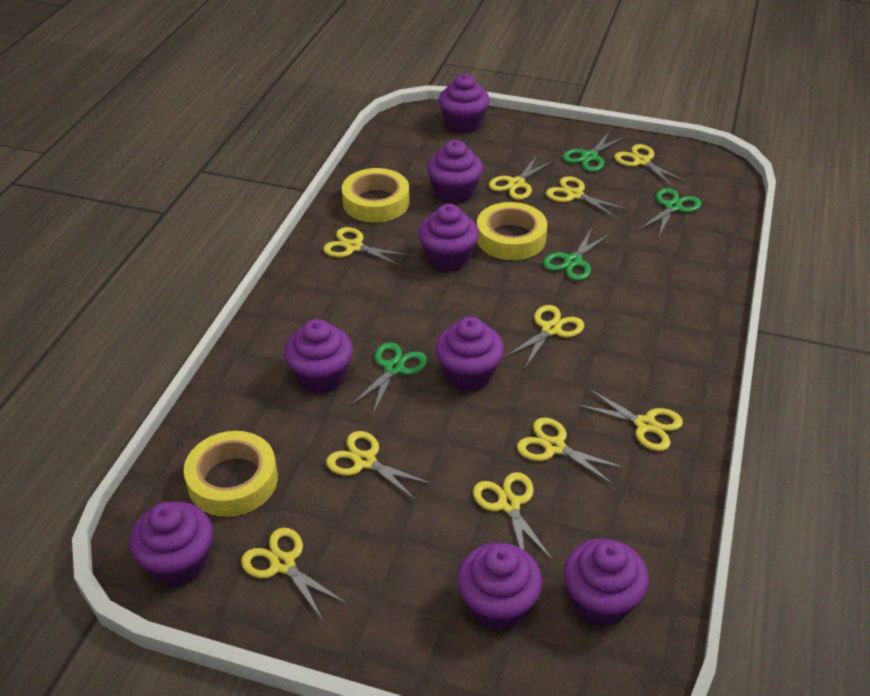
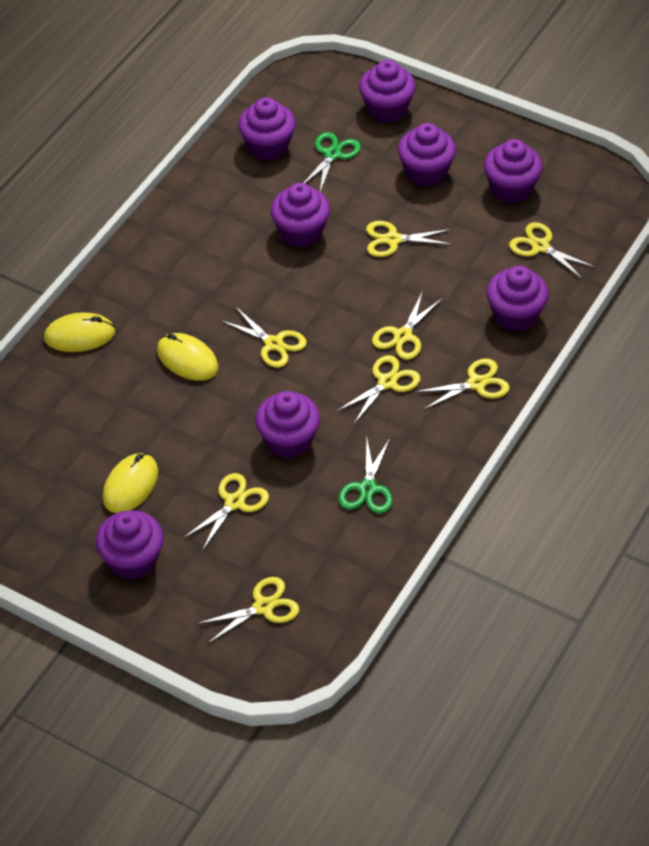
green scissors: 4 -> 2
yellow mouse: 0 -> 3
yellow scissors: 10 -> 8
yellow tape: 3 -> 0

